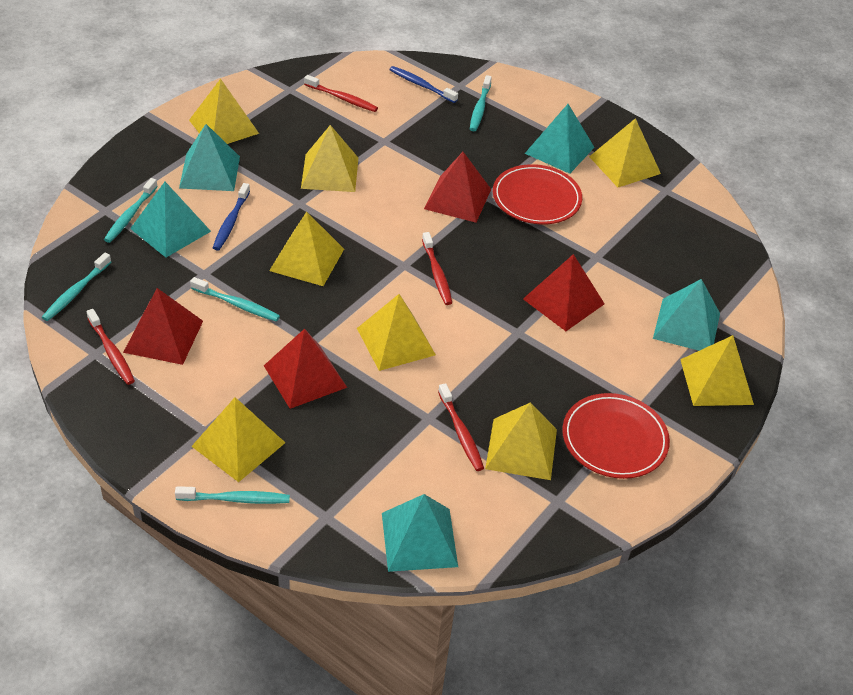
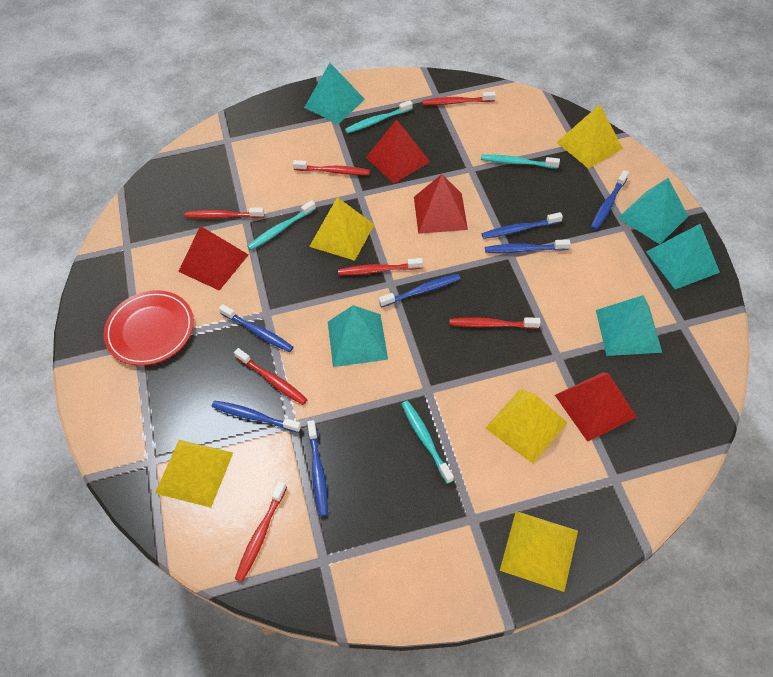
blue toothbrush: 2 -> 7
red plate: 2 -> 1
red toothbrush: 4 -> 7
turquoise toothbrush: 5 -> 4
yellow pyramid: 8 -> 5

